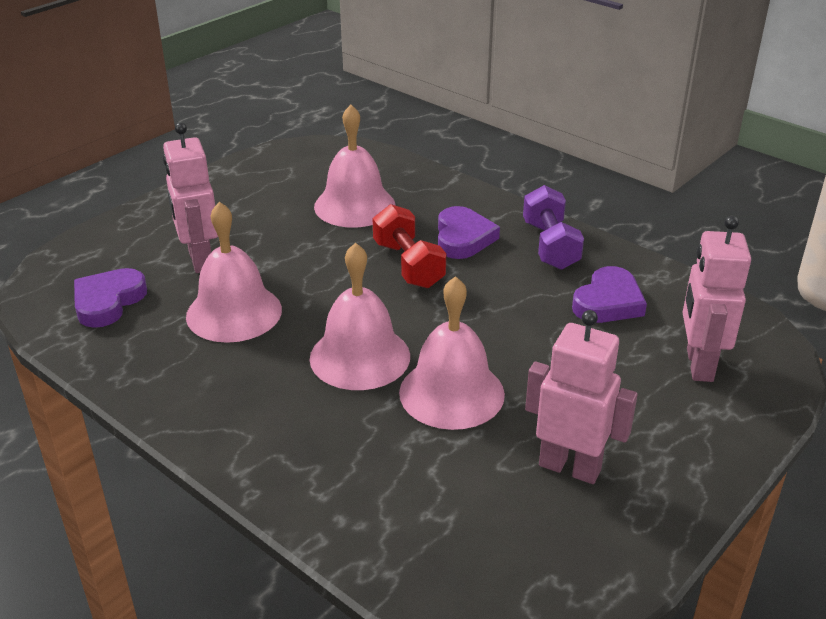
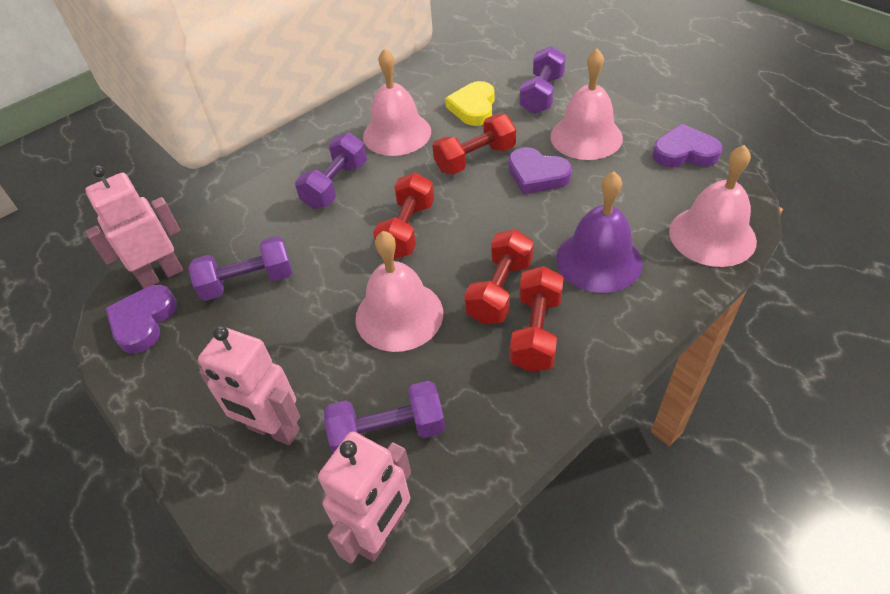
purple bell: 0 -> 1
purple dumbbell: 1 -> 4
red dumbbell: 1 -> 4
yellow heart: 0 -> 1

